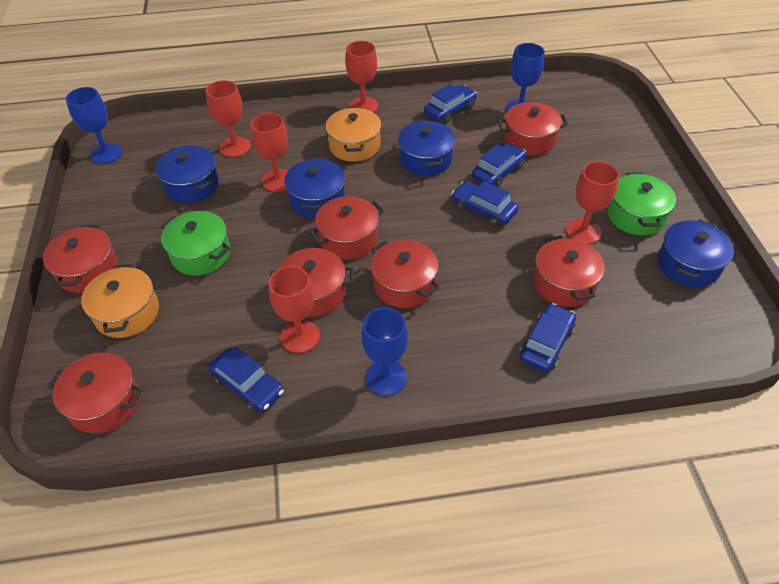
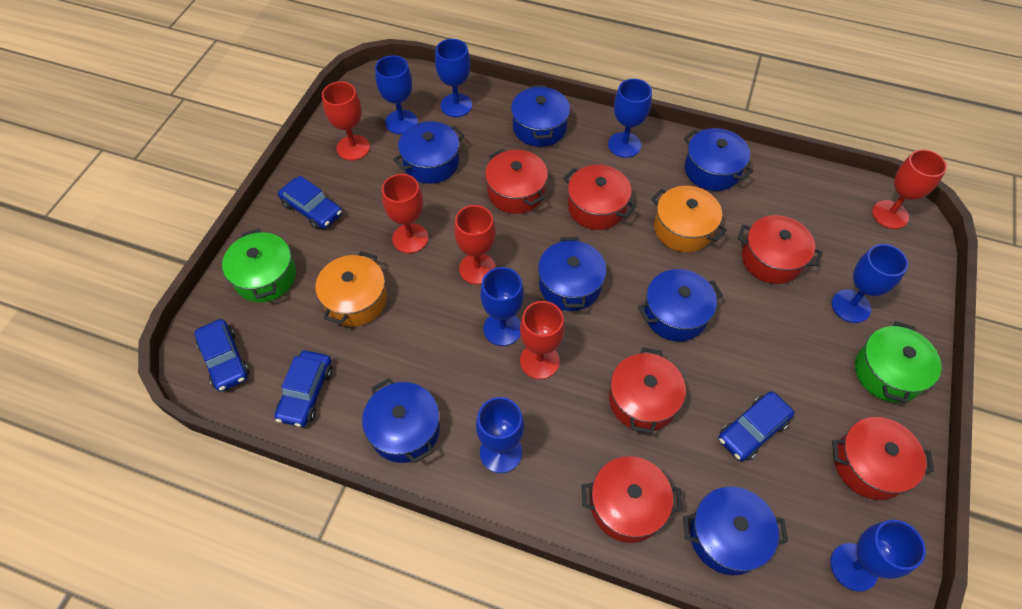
blue car: 5 -> 4
blue goblet: 3 -> 7
blue pot: 4 -> 7
red pot: 7 -> 6

